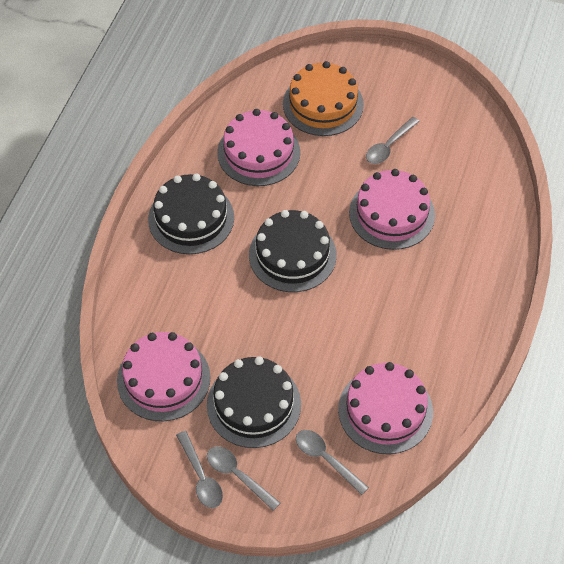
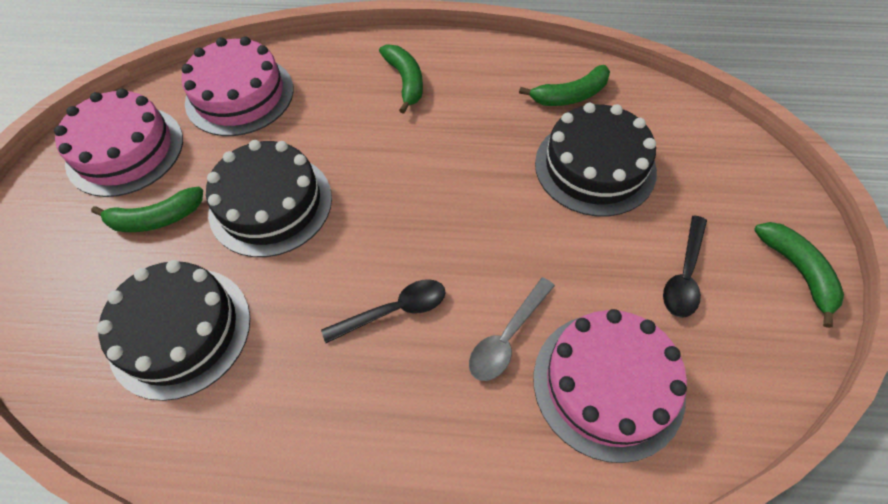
black spoon: 0 -> 2
green banana: 0 -> 4
grey spoon: 4 -> 1
orange cake: 1 -> 0
pink cake: 4 -> 3

